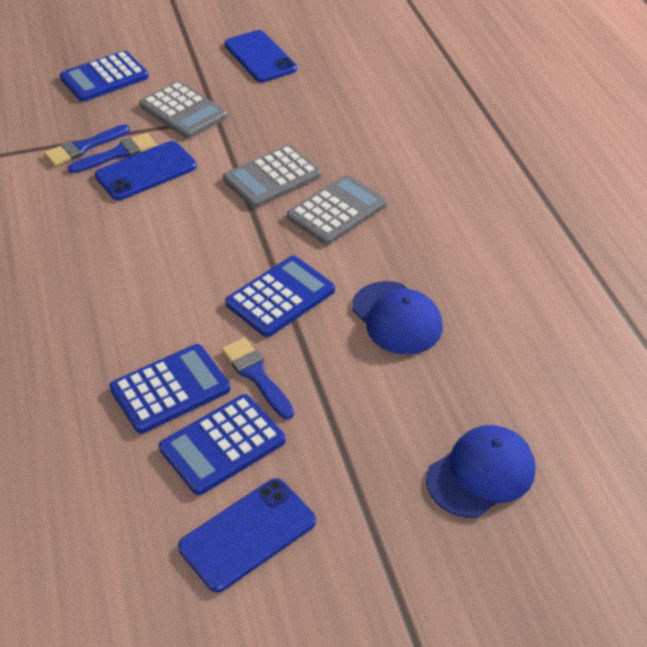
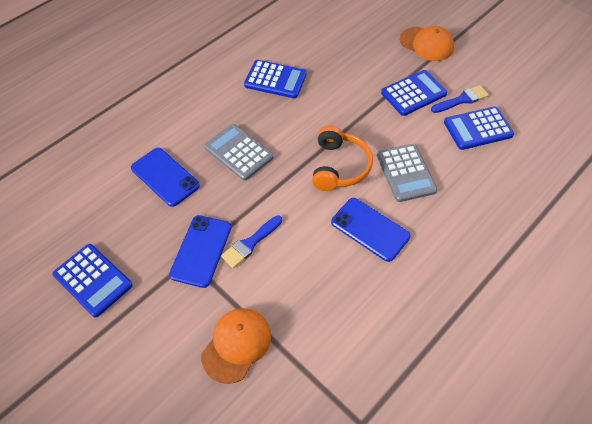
blue brush: 3 -> 2
blue cap: 2 -> 0
grey calculator: 3 -> 2
orange cap: 0 -> 2
orange headphones: 0 -> 1

